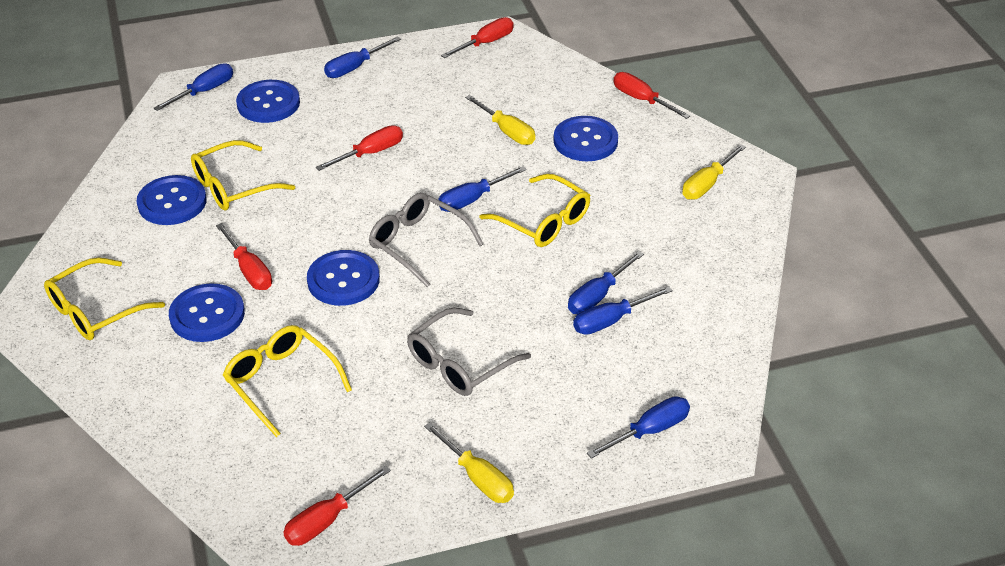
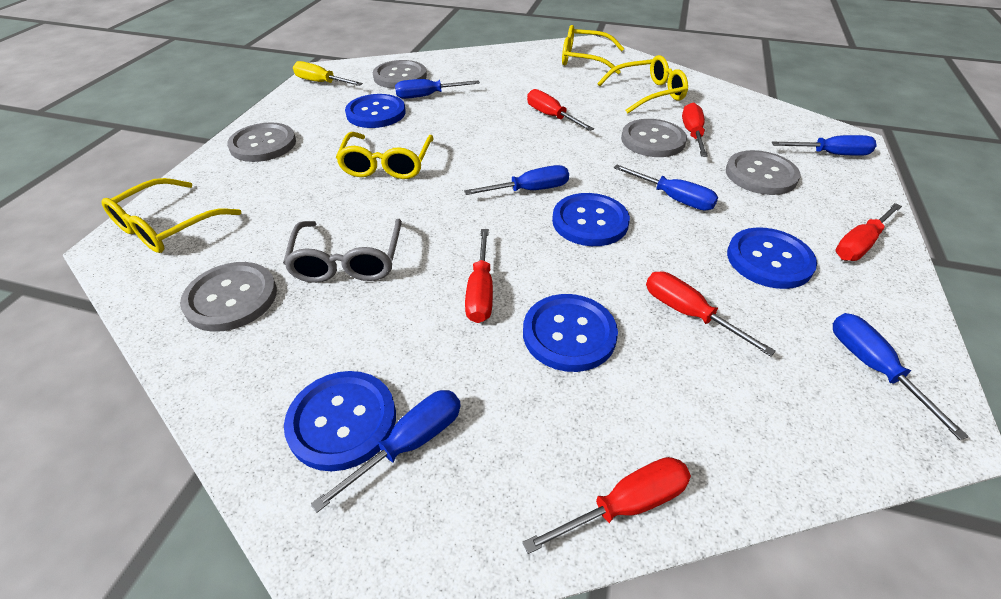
grey button: 0 -> 5
grey glasses: 2 -> 1
red screwdriver: 5 -> 6
yellow screwdriver: 3 -> 1

